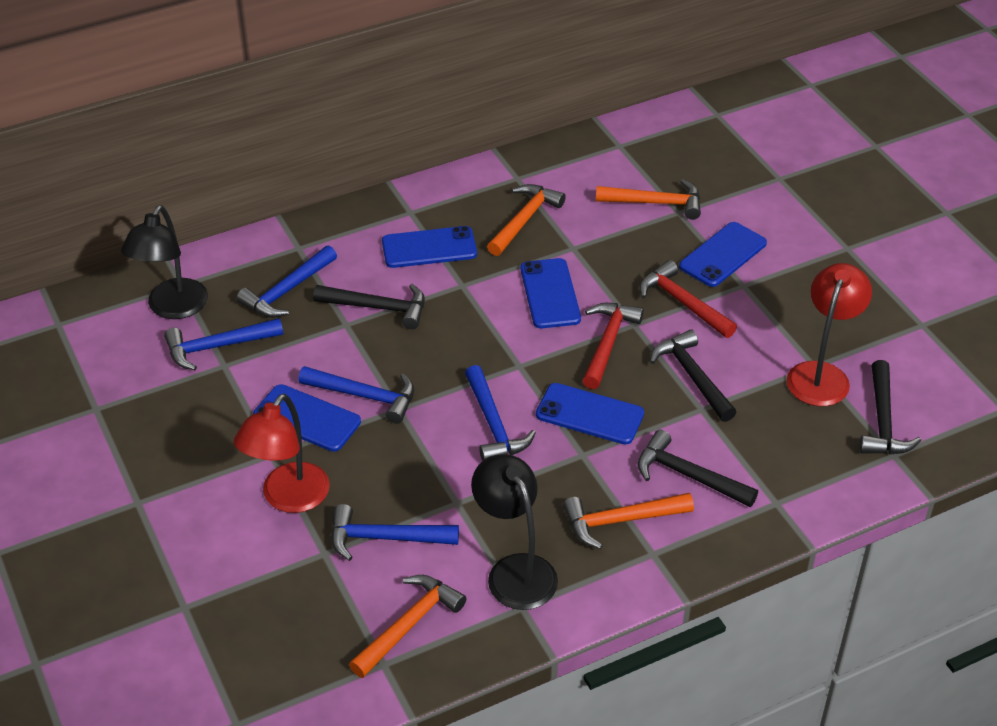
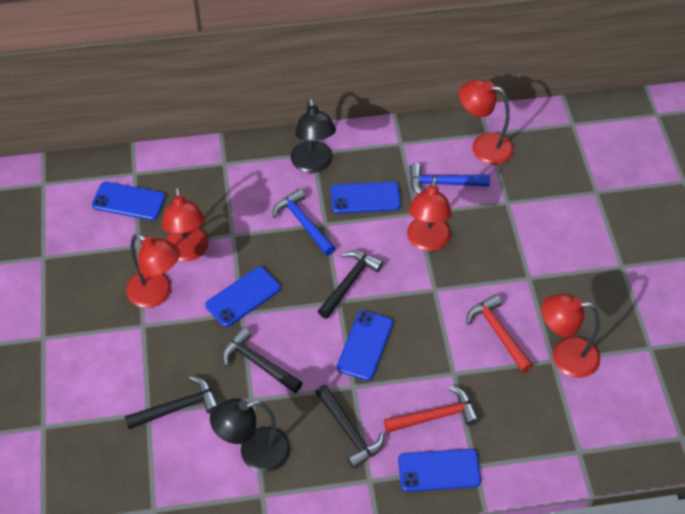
blue hammer: 5 -> 2
orange hammer: 4 -> 0
red lamp: 2 -> 5

